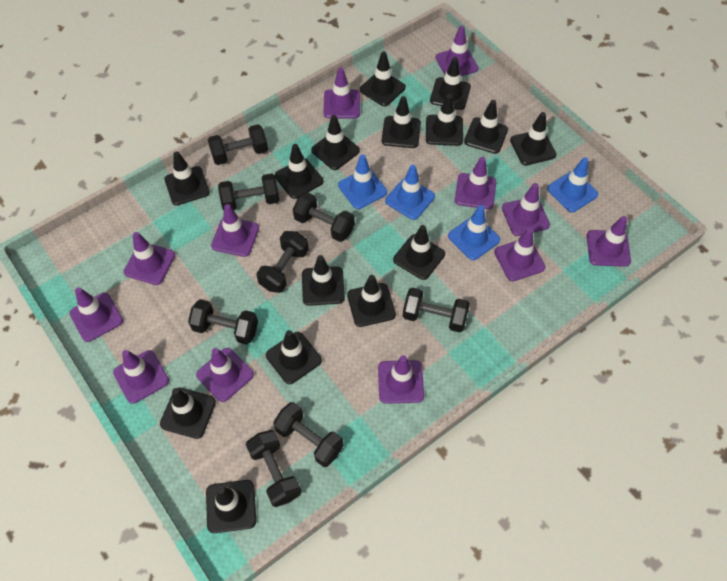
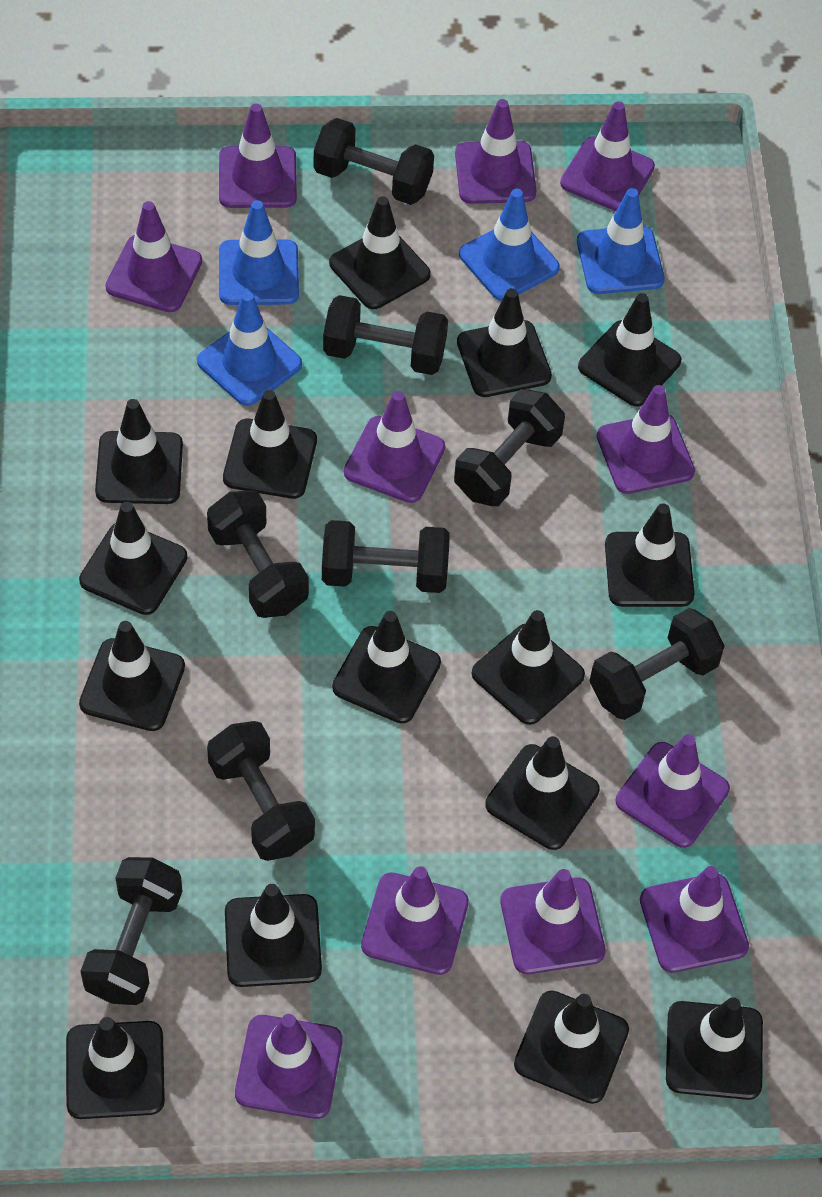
purple traffic cone: 12 -> 11

